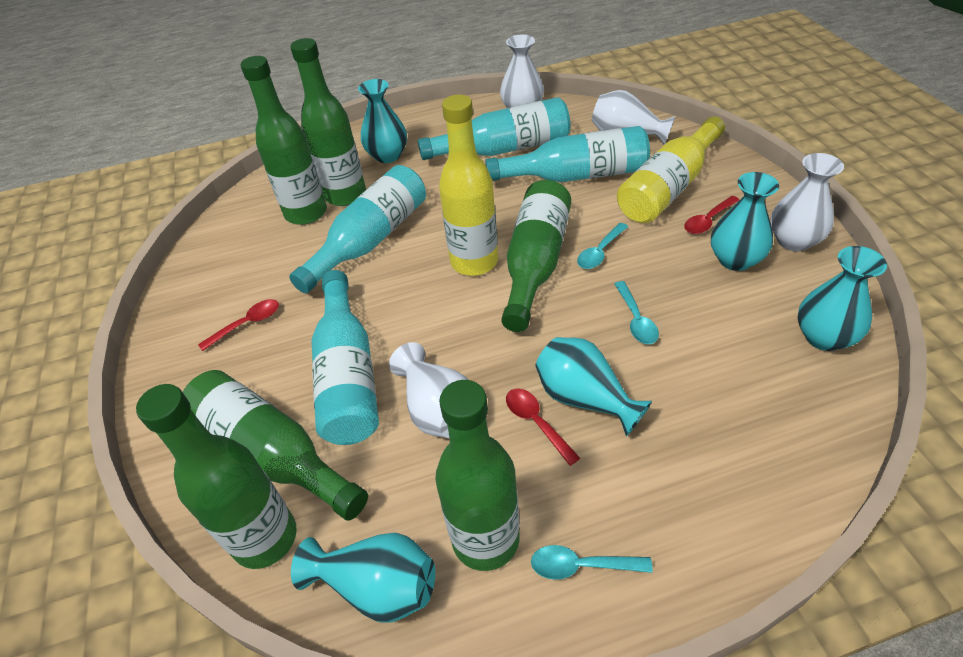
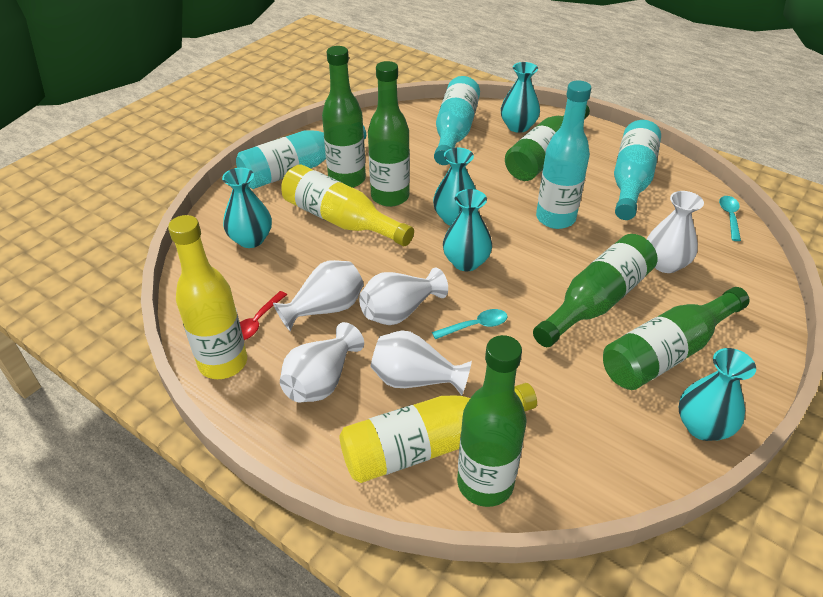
red spoon: 3 -> 1
turquoise spoon: 3 -> 2
white vase: 4 -> 5
yellow bottle: 2 -> 3

